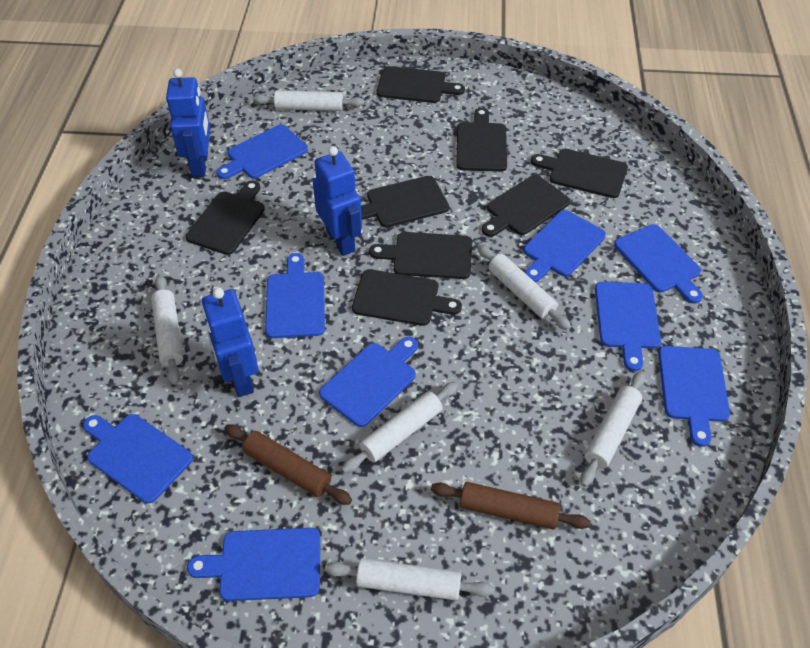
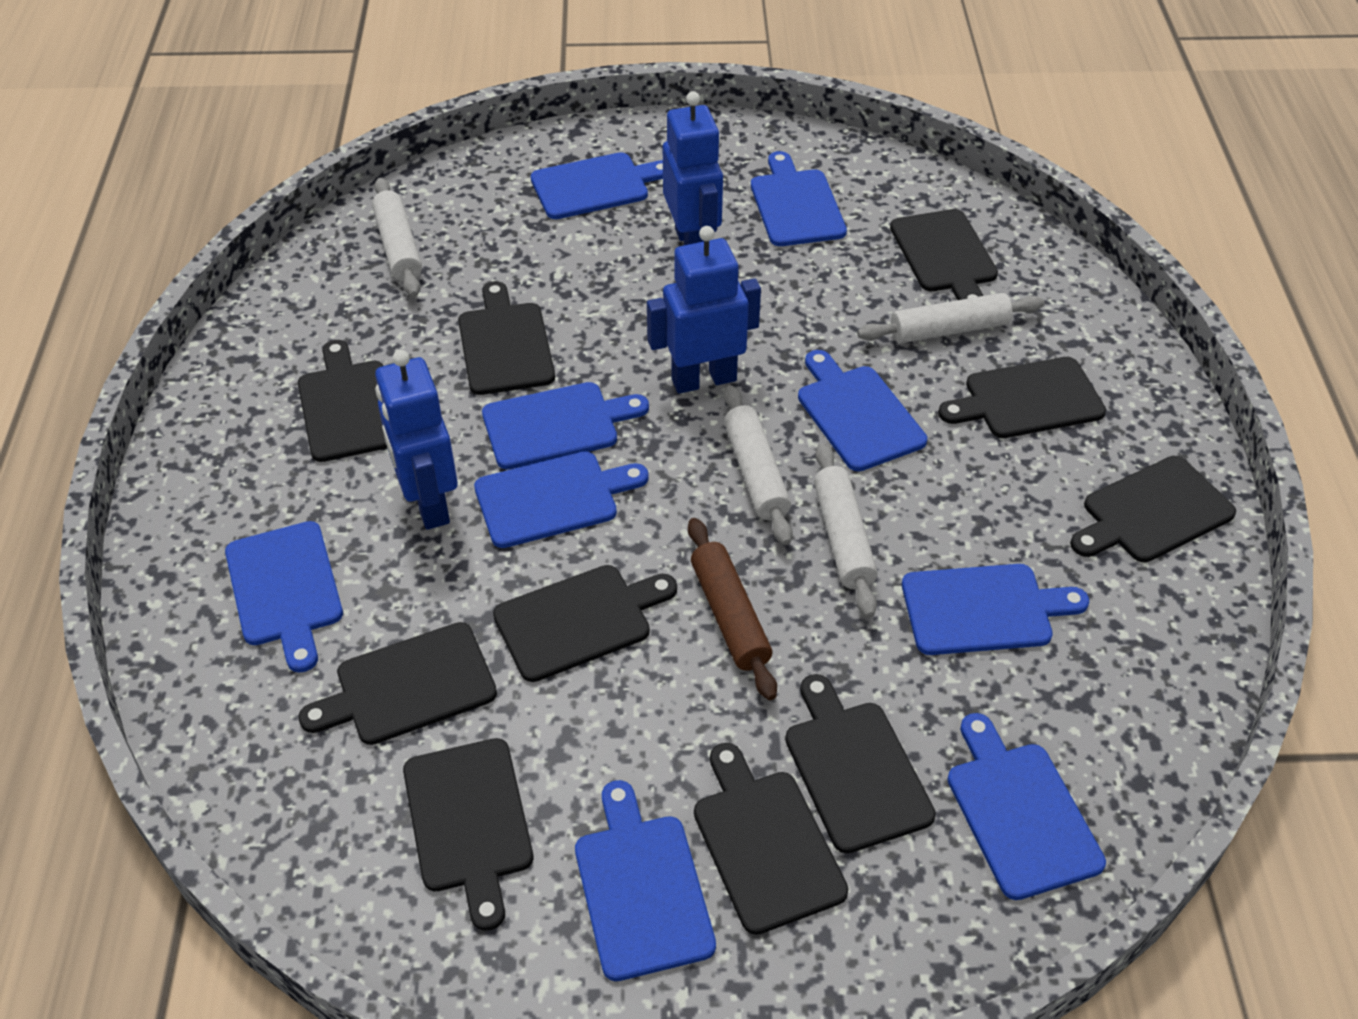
black cutting board: 8 -> 10
brown rolling pin: 2 -> 1
white rolling pin: 6 -> 4

